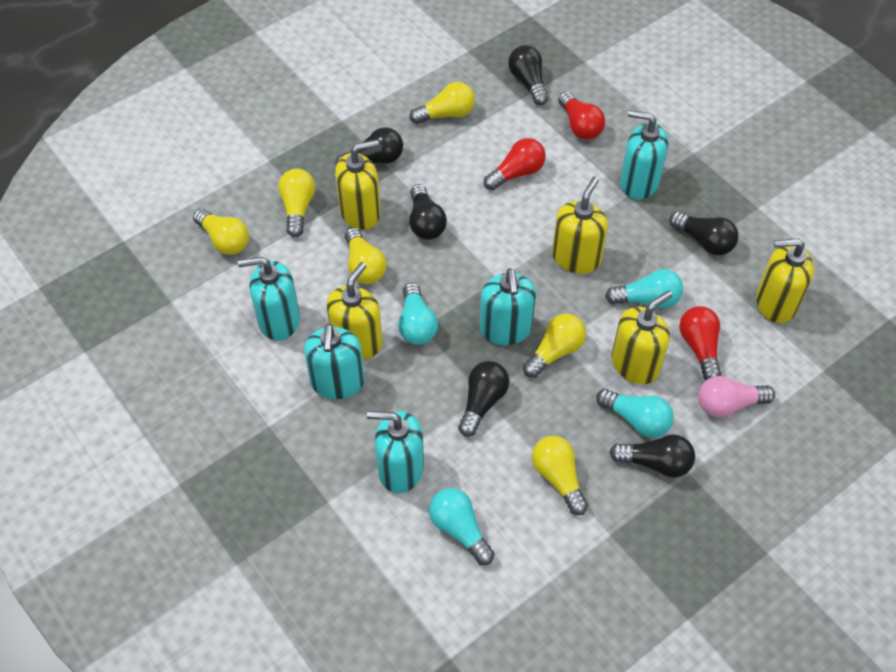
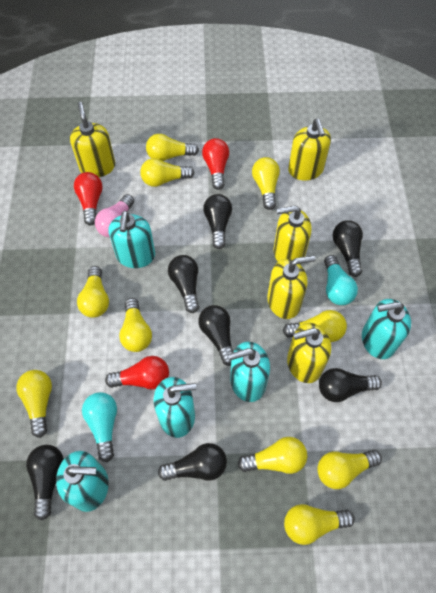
black light bulb: 6 -> 7
turquoise light bulb: 4 -> 2
yellow light bulb: 6 -> 10

